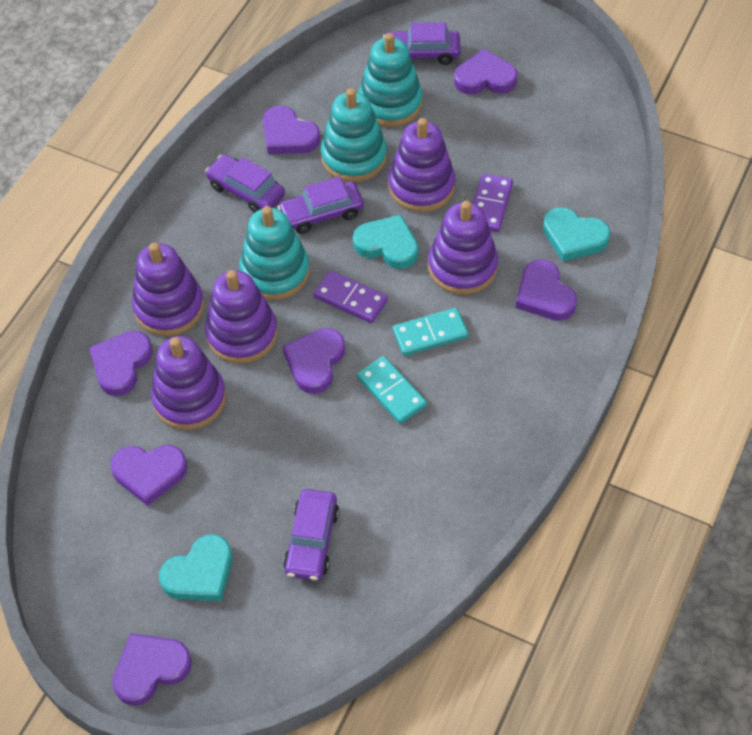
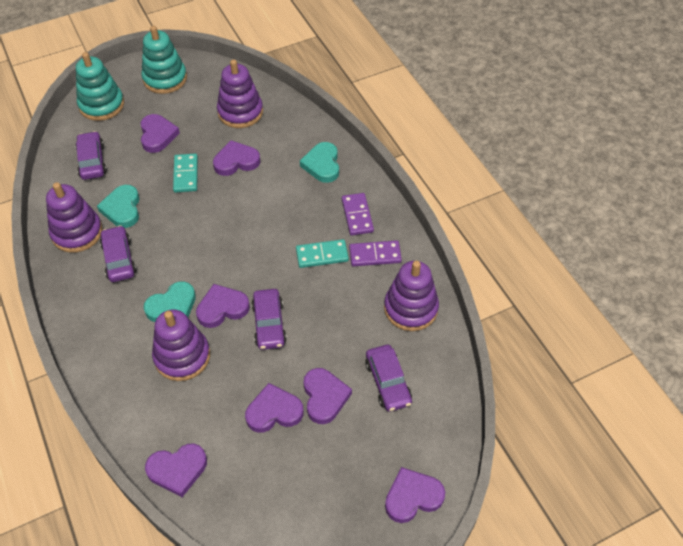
purple stacking toy: 5 -> 4
turquoise stacking toy: 3 -> 2

